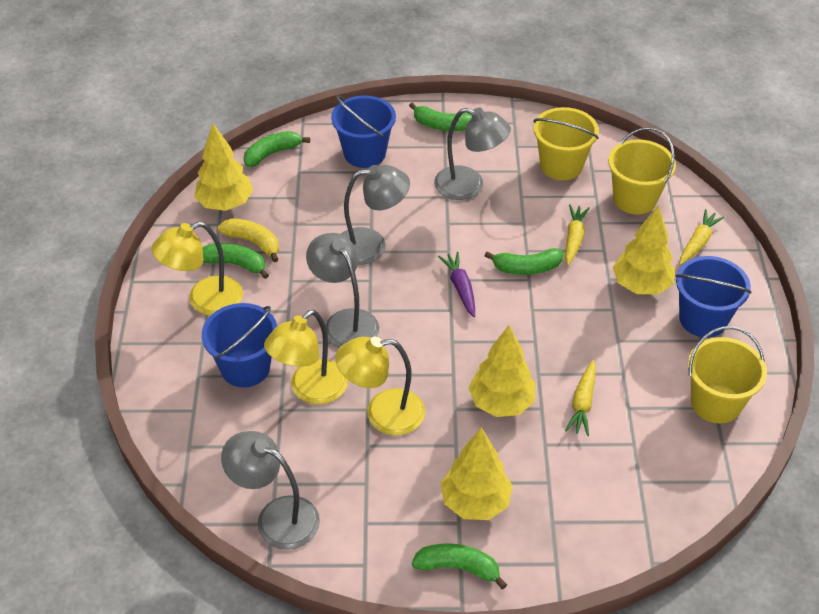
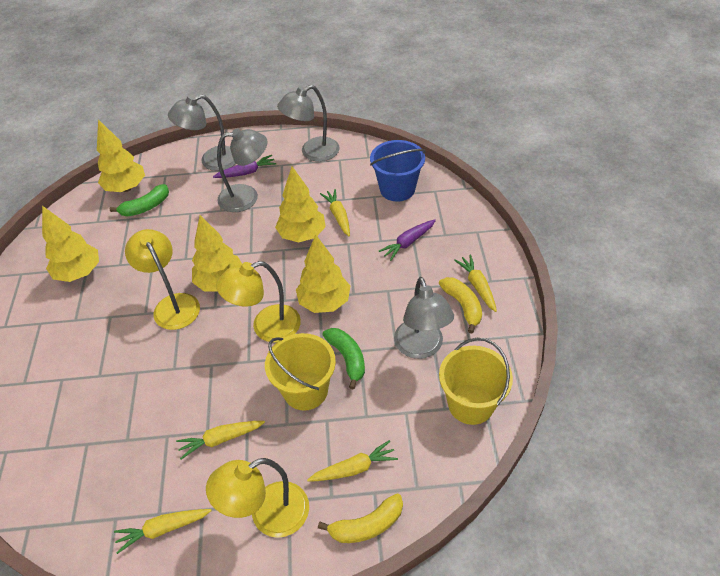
blue bucket: 3 -> 1
green banana: 5 -> 2
purple carrot: 1 -> 2
yellow banana: 1 -> 2
yellow bucket: 3 -> 2
yellow carrot: 3 -> 5
yellow tree: 4 -> 5

